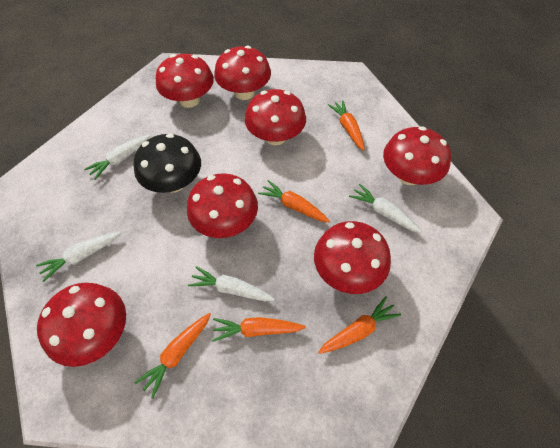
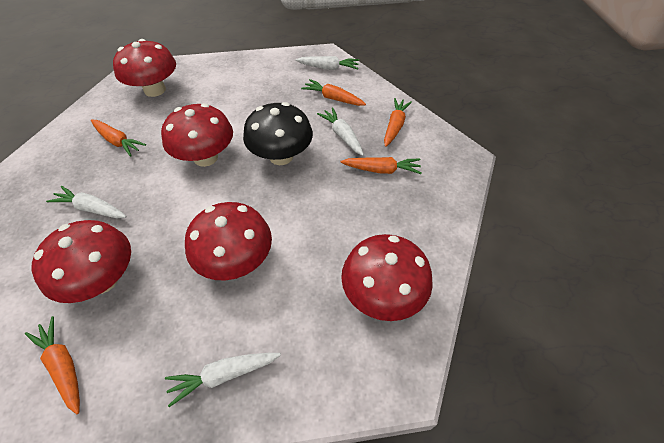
red mushroom: 7 -> 5

